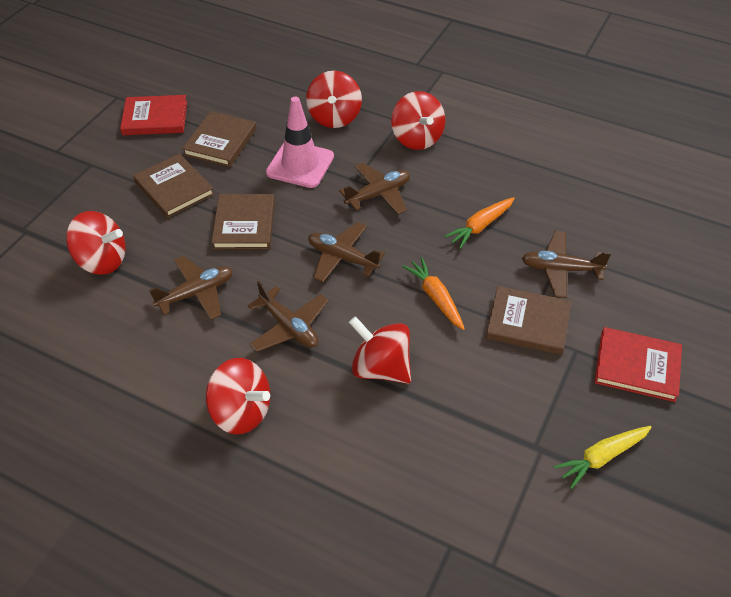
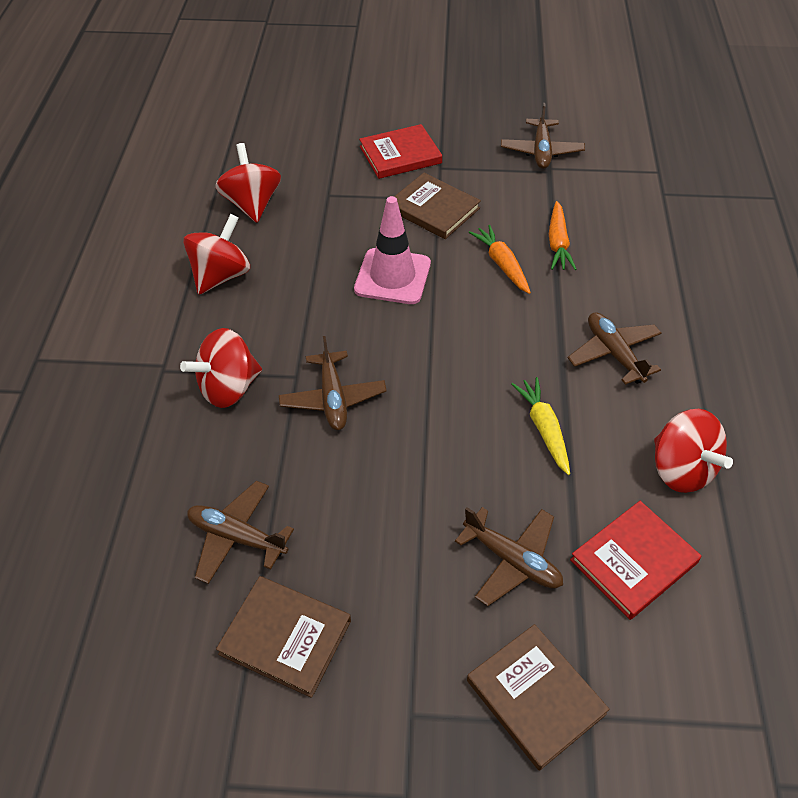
brown book: 4 -> 3
red spinning top: 5 -> 4

